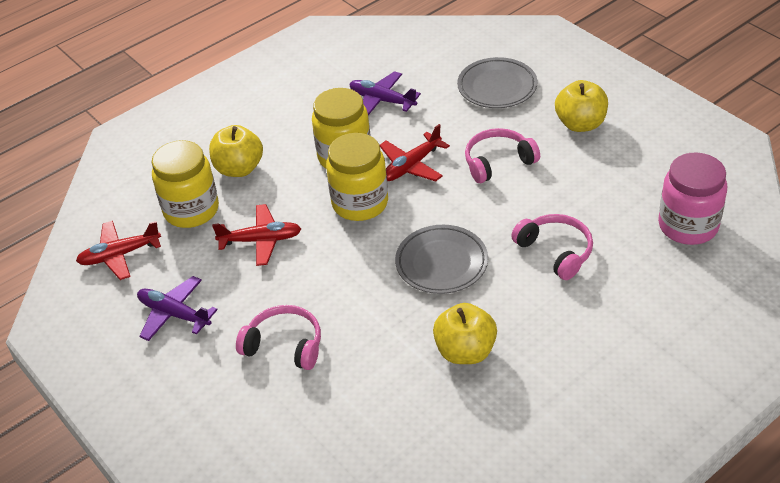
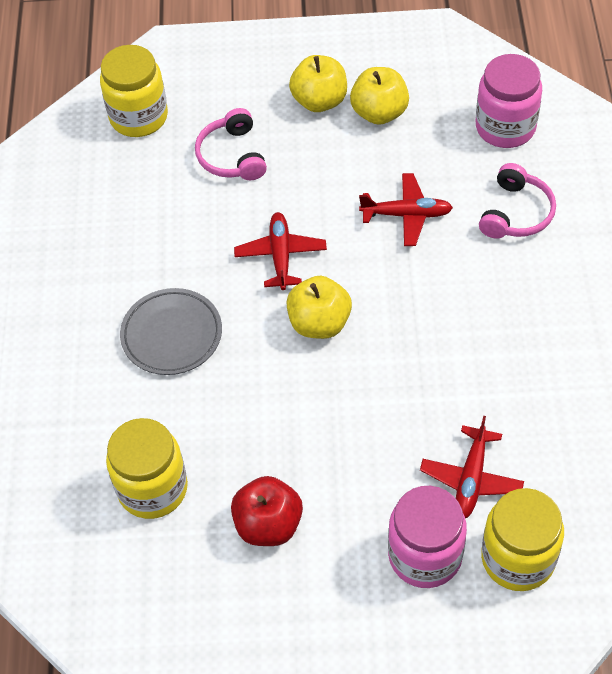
grey plate: 2 -> 1
pink headphones: 3 -> 2
pink jar: 1 -> 2
purple plane: 2 -> 0
red apple: 0 -> 1

